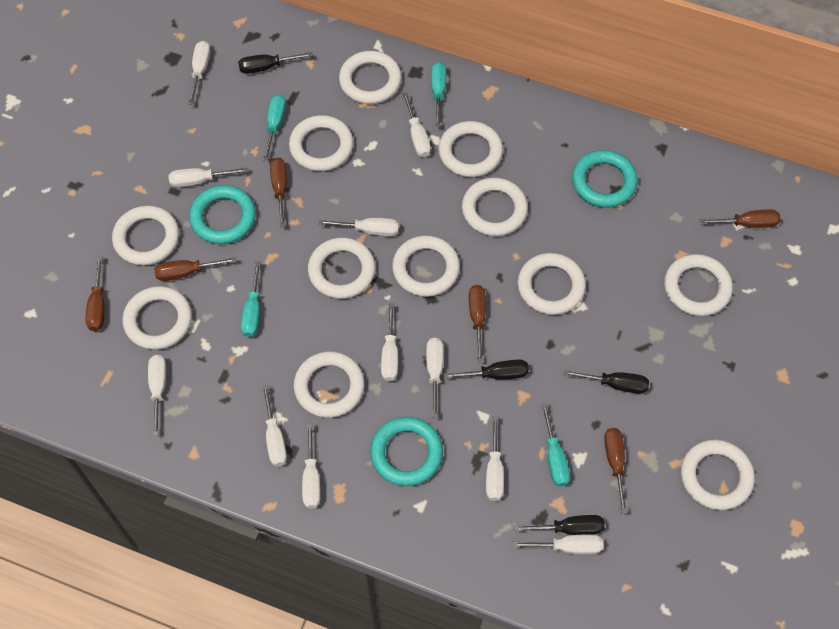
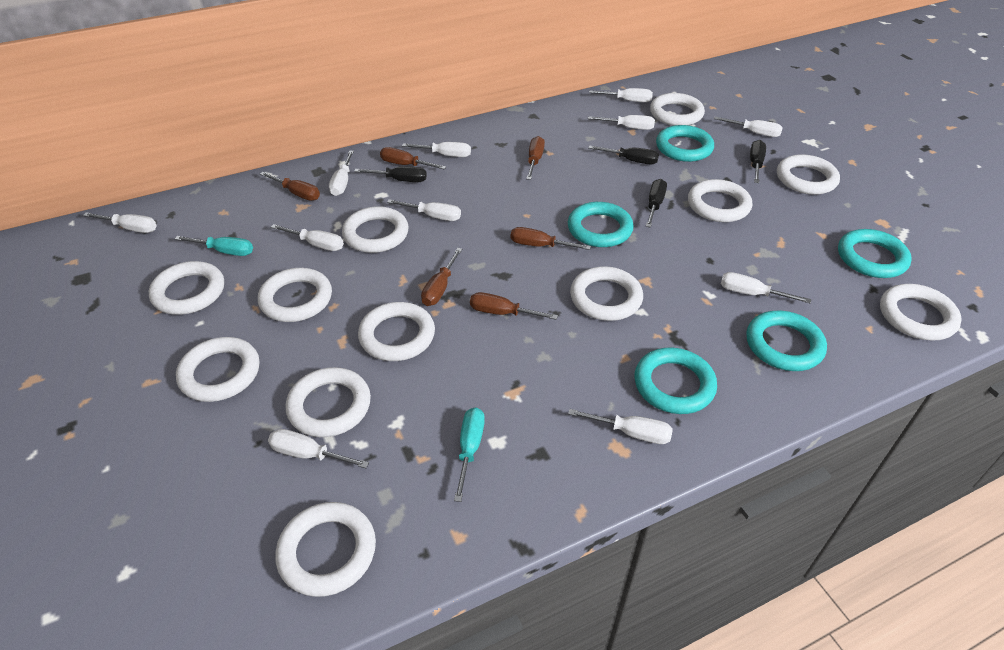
turquoise ring: 3 -> 5
turquoise screwdriver: 4 -> 2

